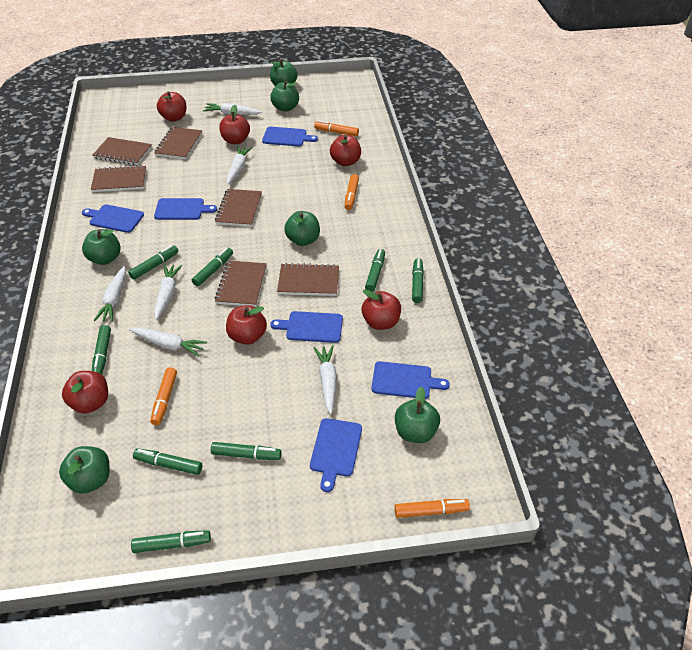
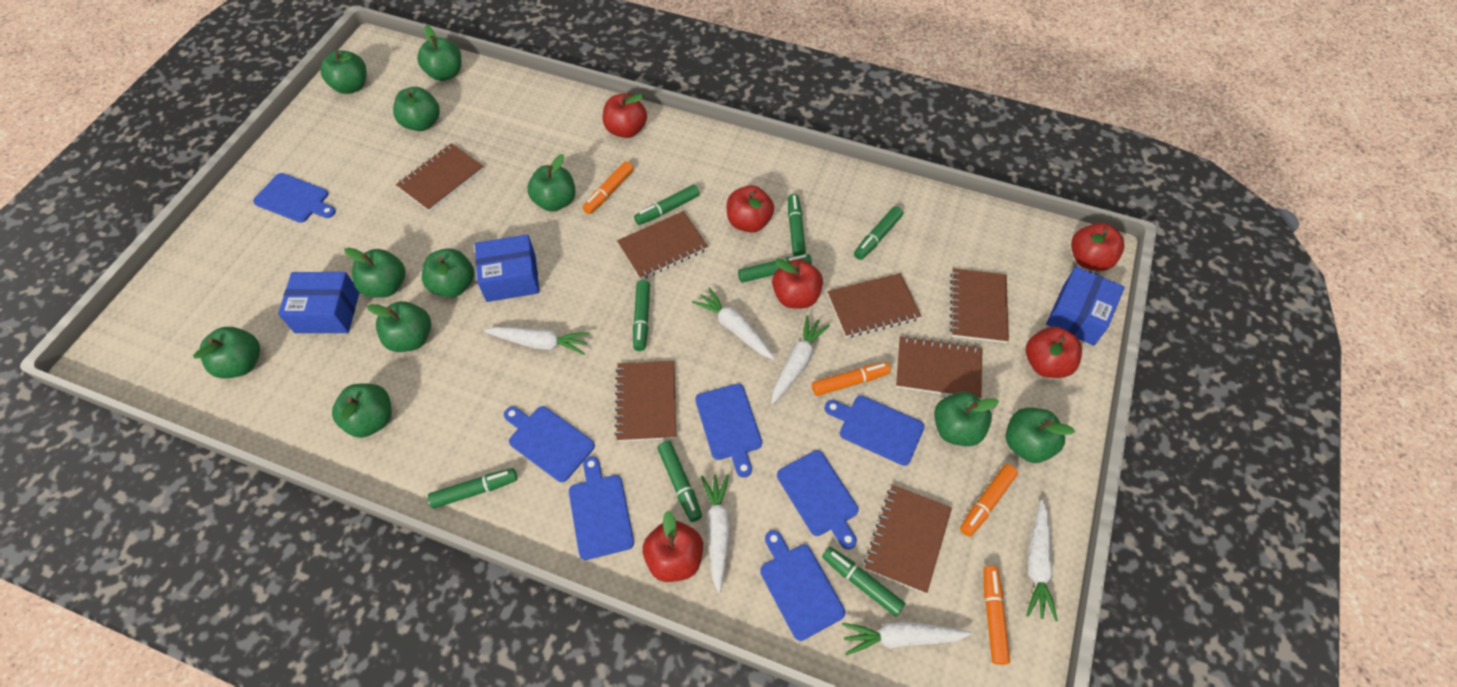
blue box: 0 -> 3
blue cutting board: 6 -> 7
brown notebook: 6 -> 7
green apple: 6 -> 11

